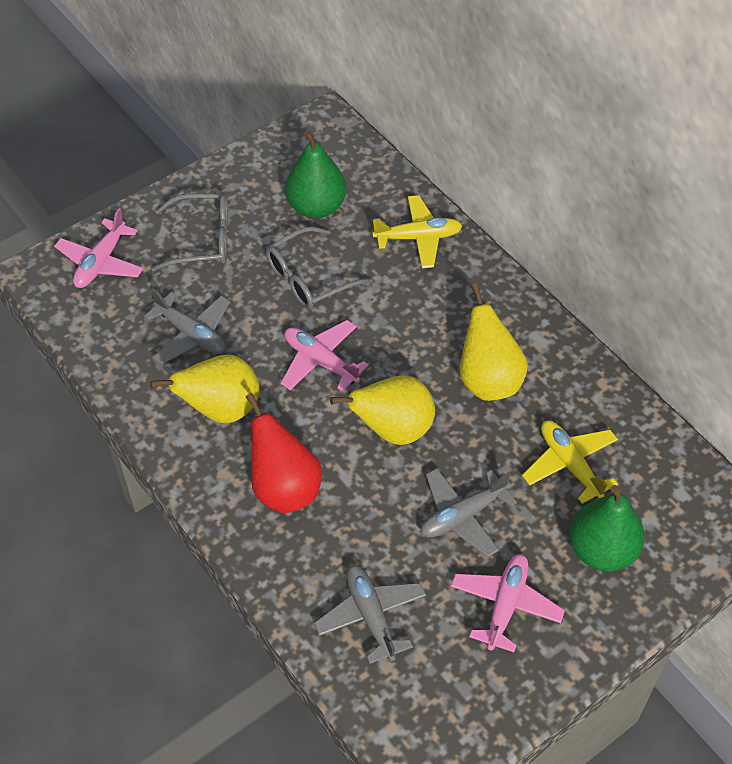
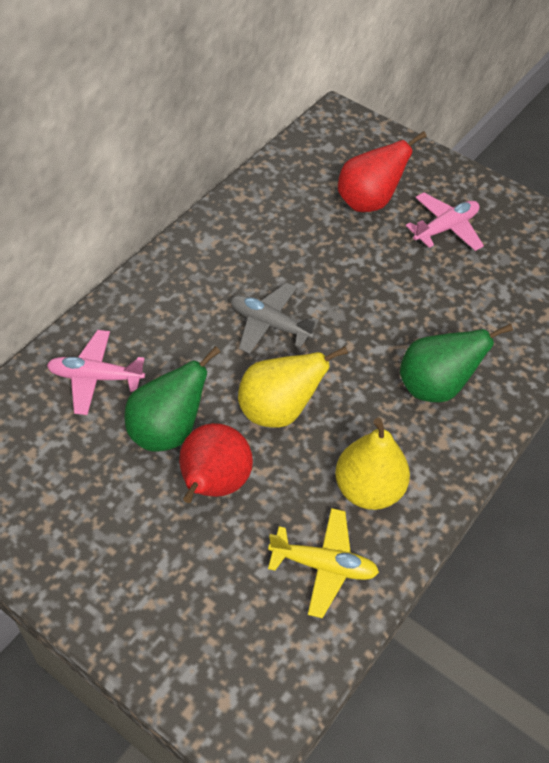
grey glasses: 2 -> 0
grey plane: 3 -> 1
pink plane: 3 -> 2
red pear: 1 -> 2
yellow pear: 3 -> 2
yellow plane: 2 -> 1

